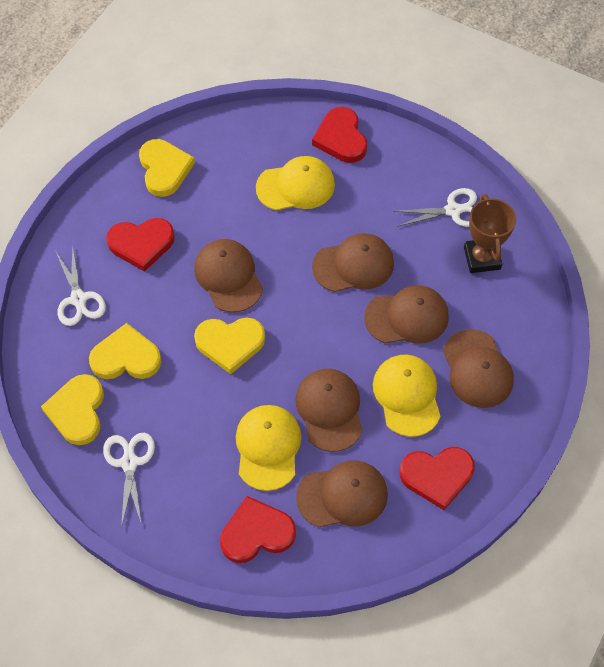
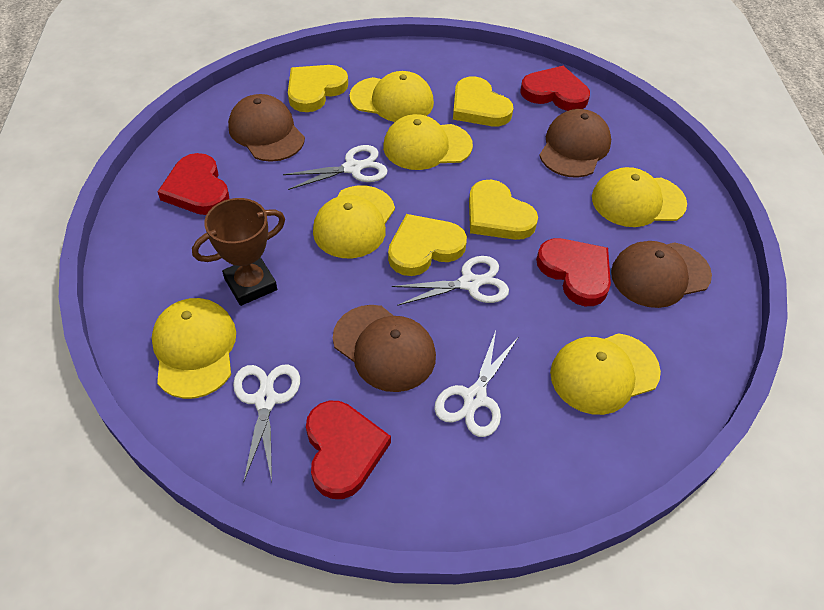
brown cap: 6 -> 4
white scissors: 3 -> 4
yellow cap: 3 -> 6

